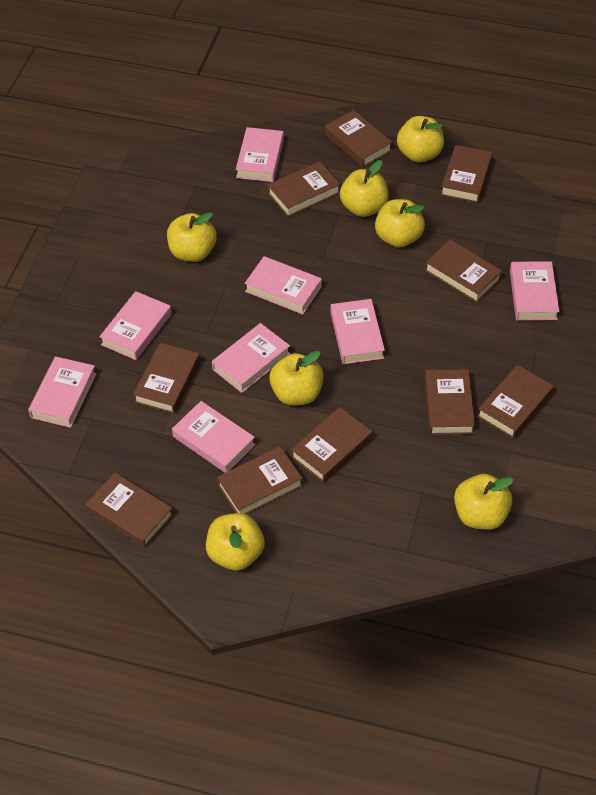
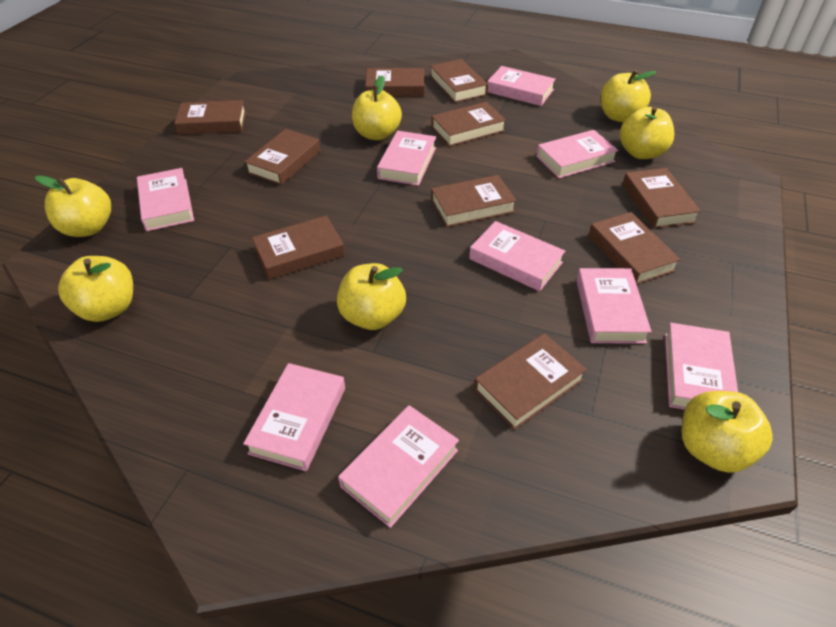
pink book: 8 -> 9

